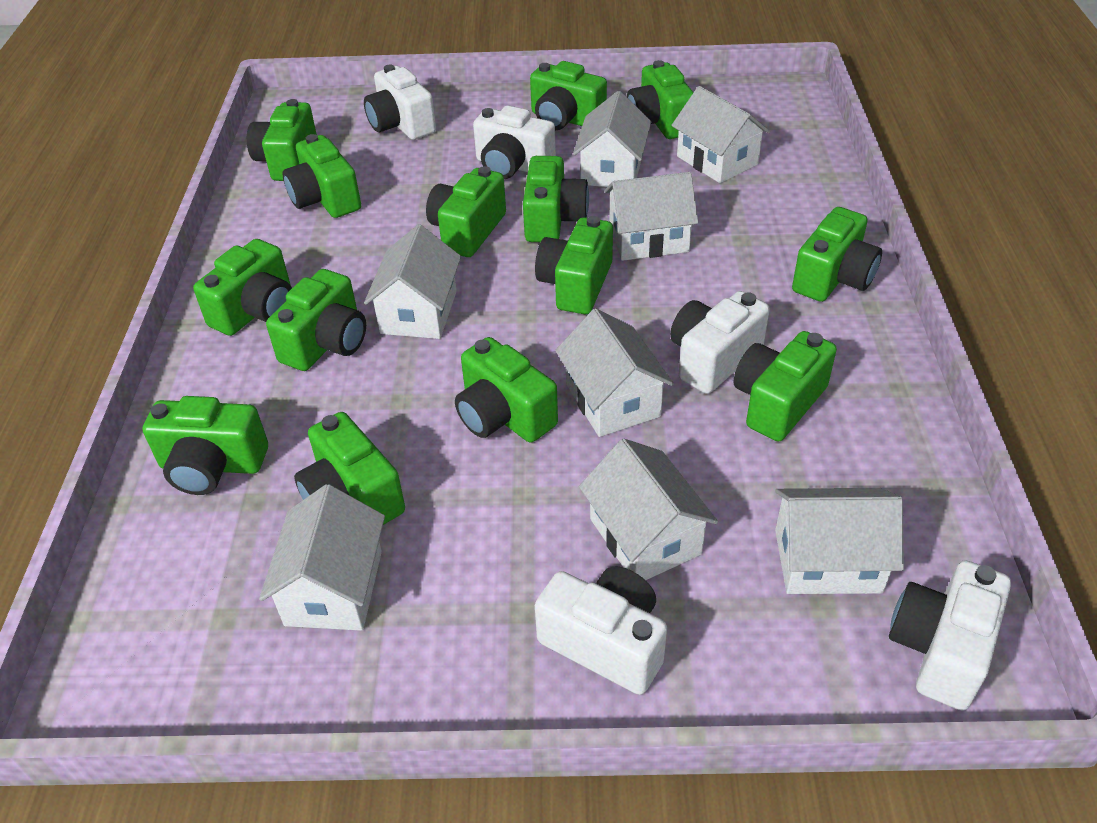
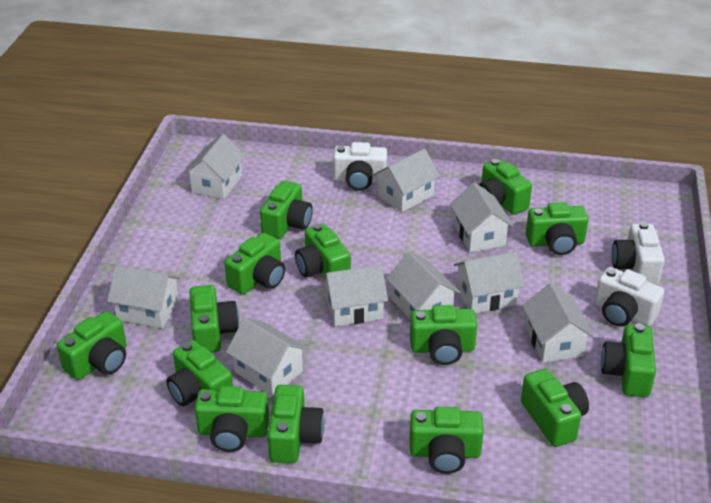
white camera: 5 -> 3
white house: 8 -> 9

